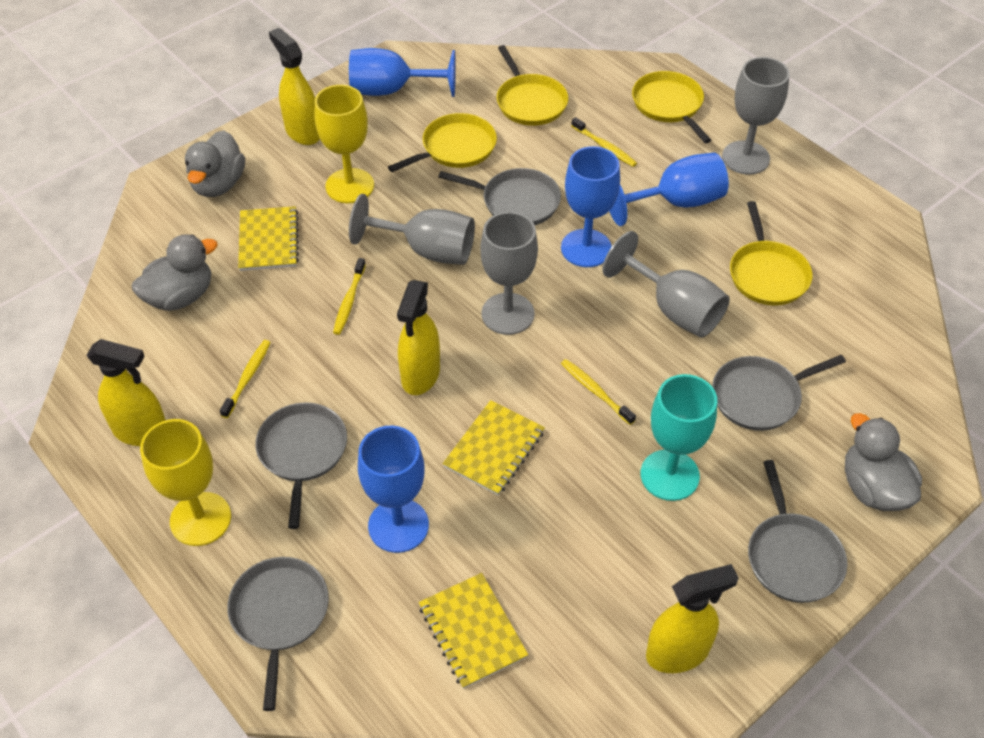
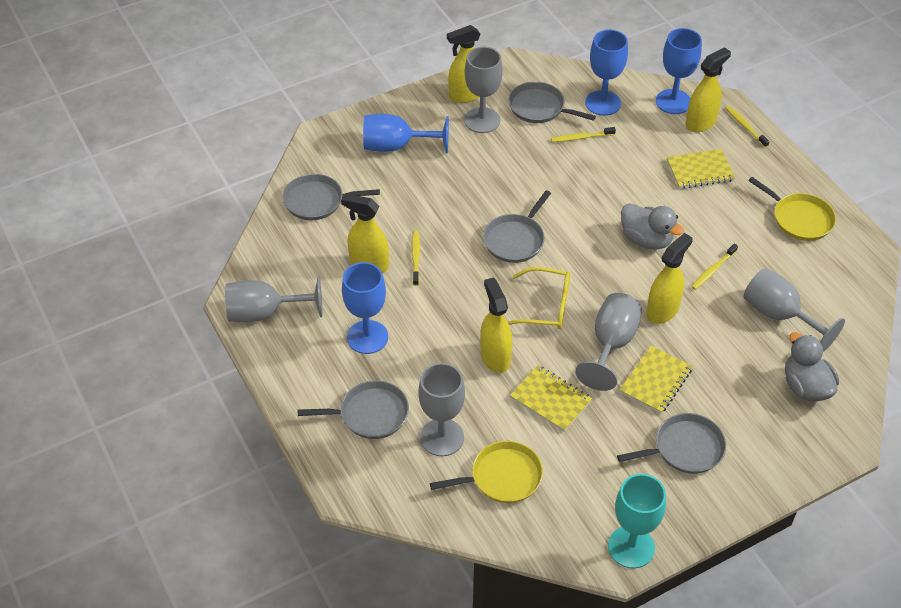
grey duck: 3 -> 2
grey goblet: 4 -> 5
yellow glasses: 0 -> 1
yellow goblet: 2 -> 0
yellow pan: 4 -> 2
yellow spray bottle: 4 -> 5

